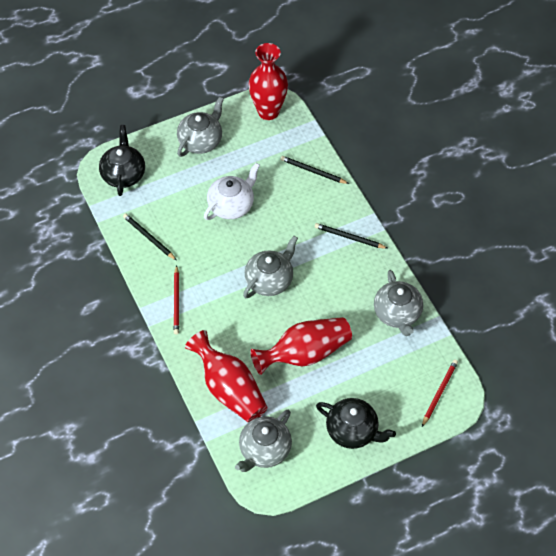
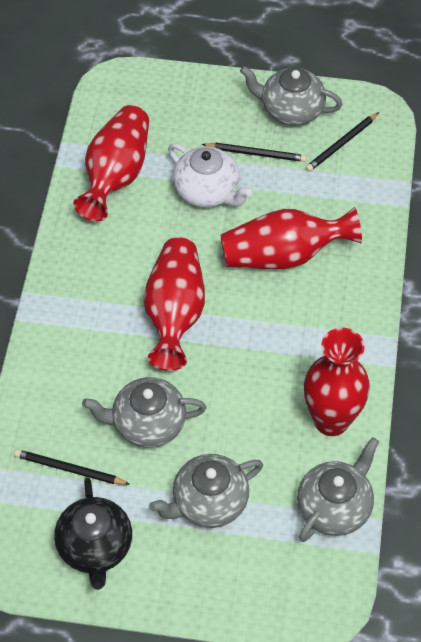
black teapot: 2 -> 1
red pencil: 2 -> 0
red vase: 3 -> 4

